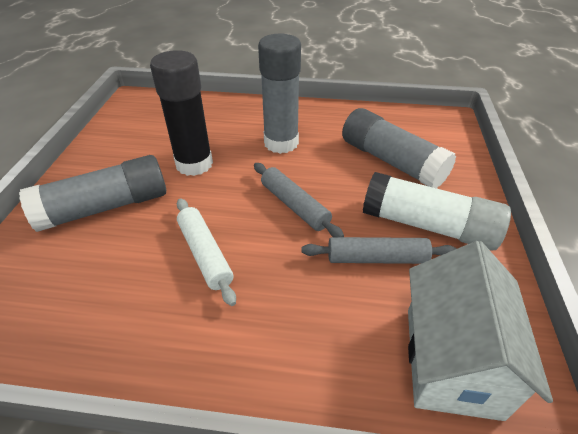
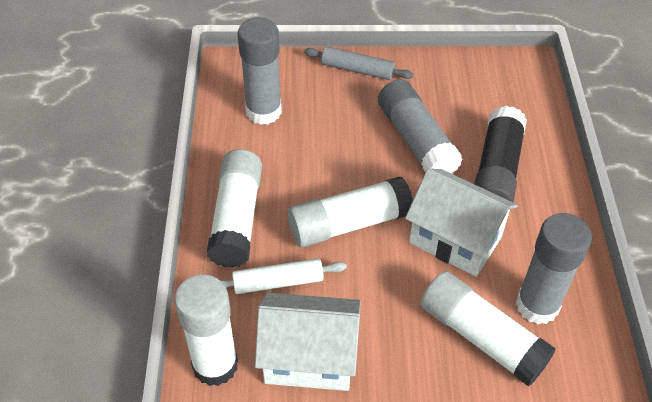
grey rolling pin: 2 -> 1
white glue stick: 1 -> 4
white house: 1 -> 2

